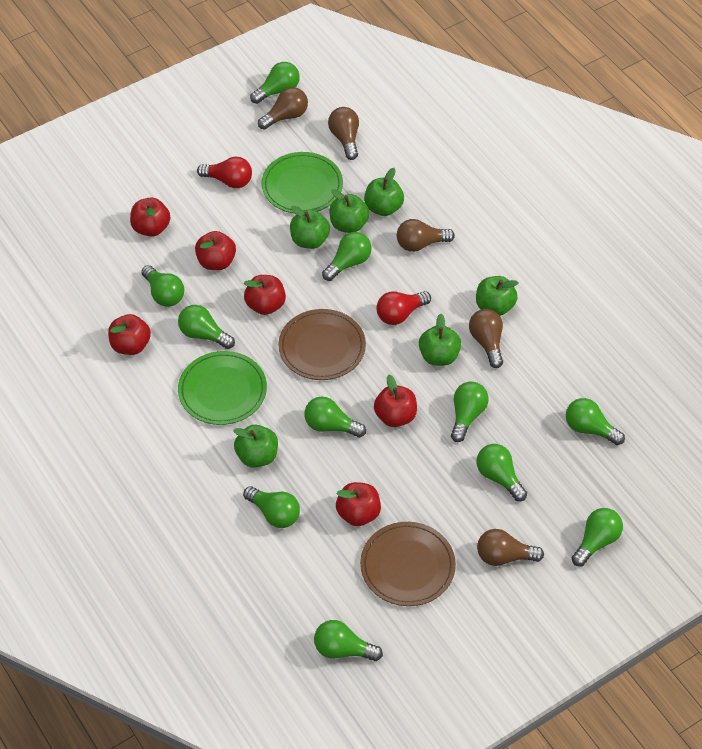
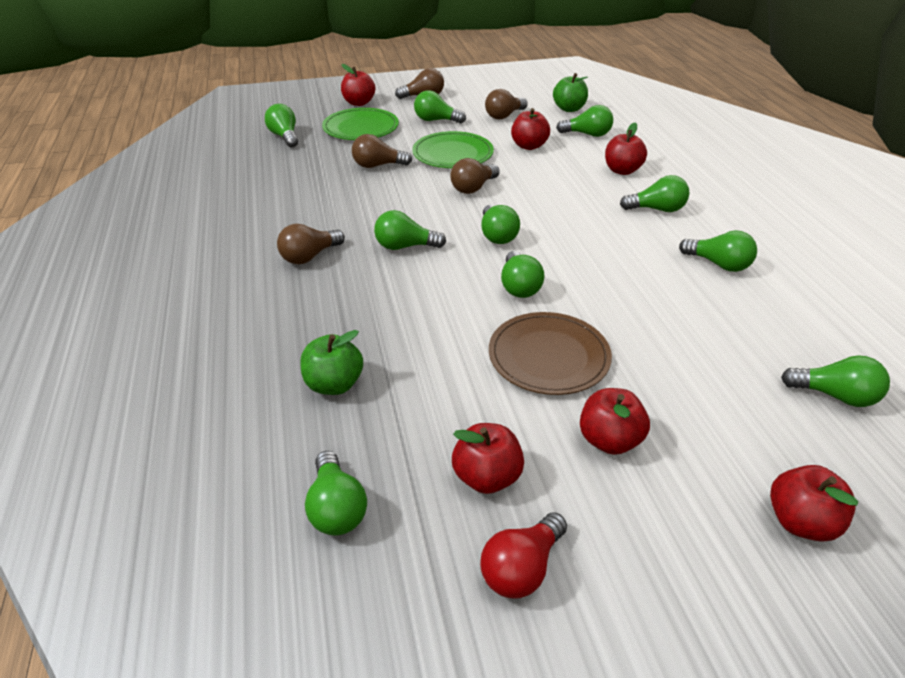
brown plate: 2 -> 1
green apple: 6 -> 2
green light bulb: 11 -> 10
red light bulb: 2 -> 1

